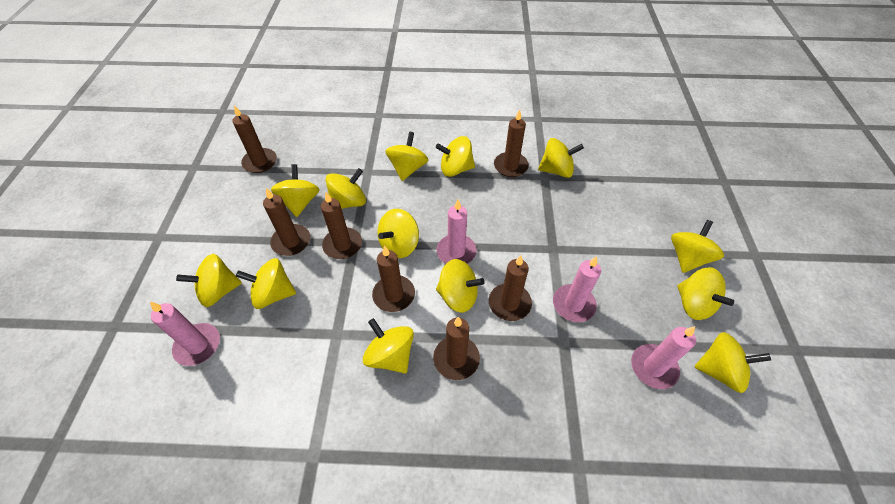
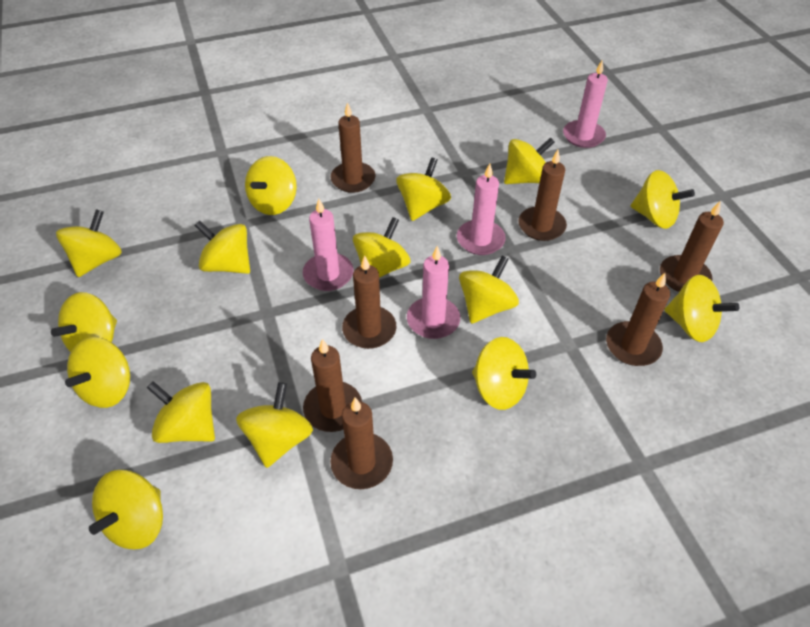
yellow spinning top: 13 -> 15

